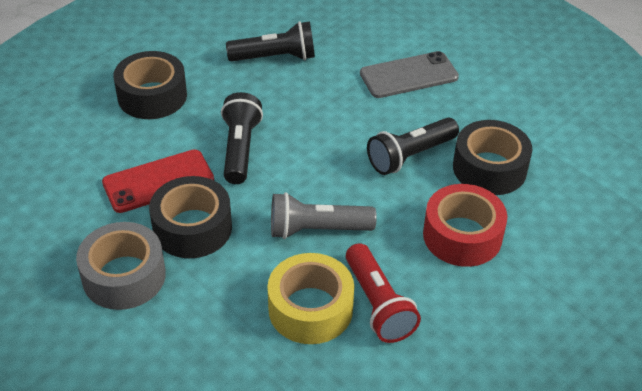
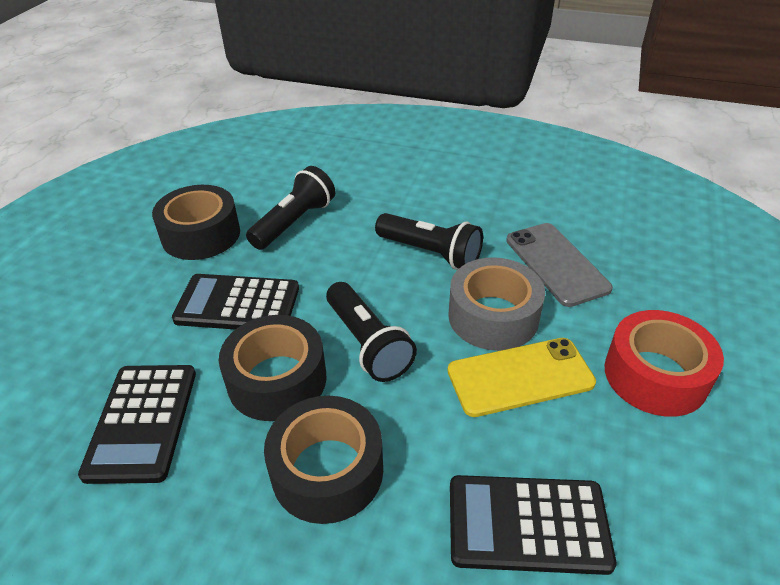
black calculator: 0 -> 3
grey flashlight: 1 -> 0
red flashlight: 1 -> 0
red phone: 1 -> 0
yellow phone: 0 -> 1
yellow tape: 1 -> 0

